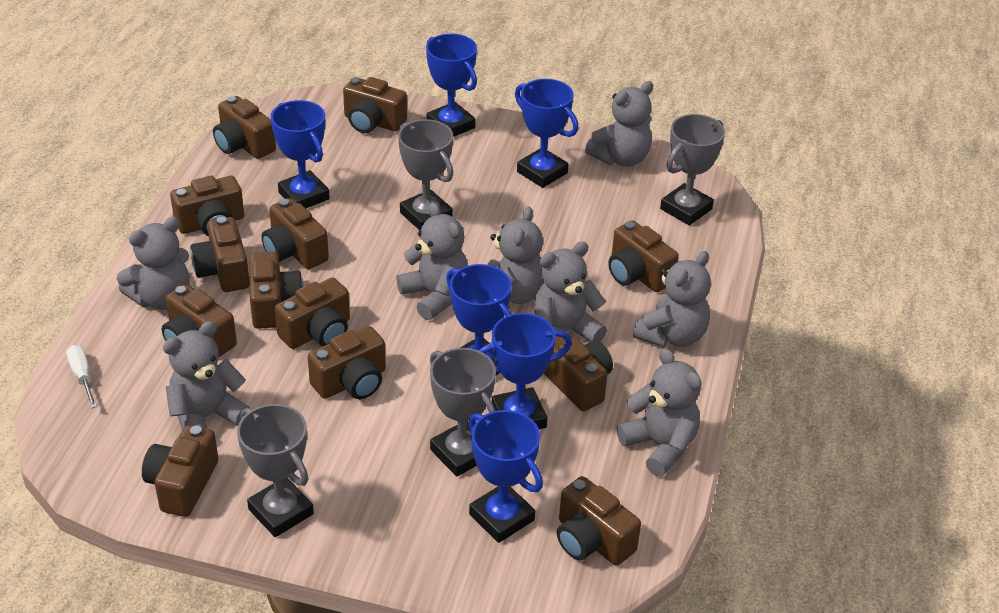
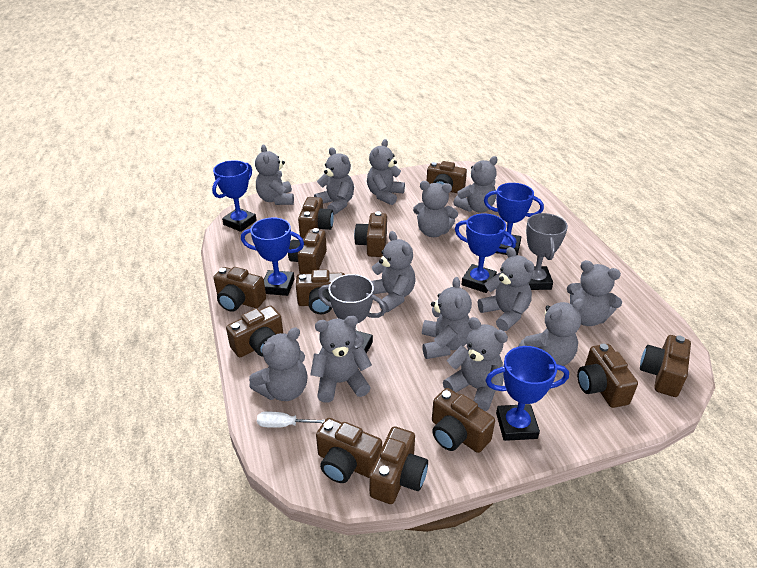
blue trophy: 6 -> 5
brown camera: 13 -> 12
grey teddy bear: 8 -> 13
grey trophy: 4 -> 2

